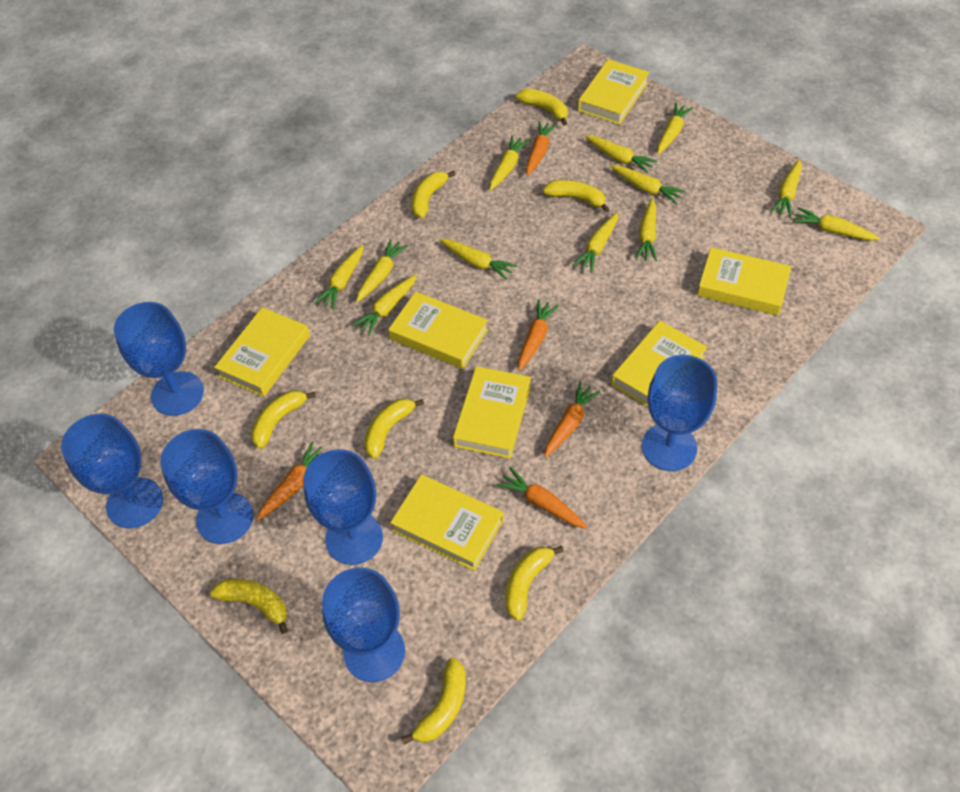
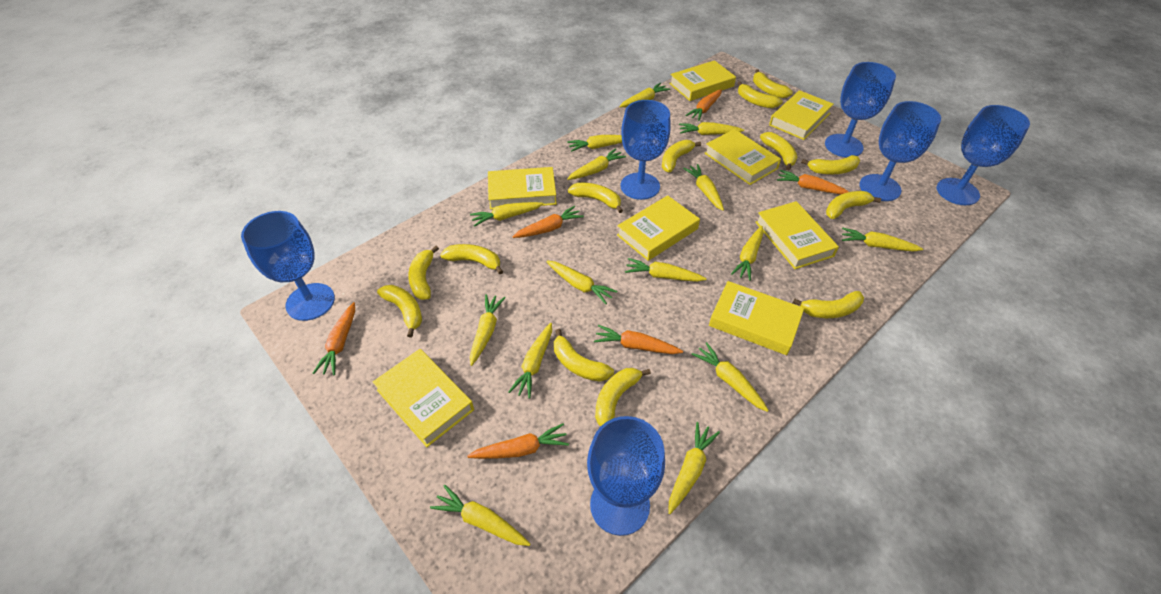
orange carrot: 5 -> 6
yellow banana: 8 -> 13
yellow book: 7 -> 8
yellow carrot: 12 -> 15

